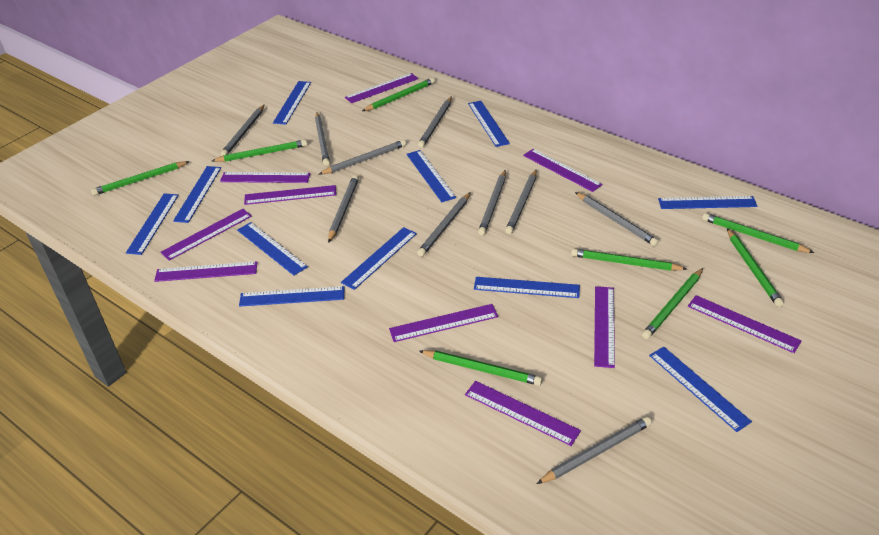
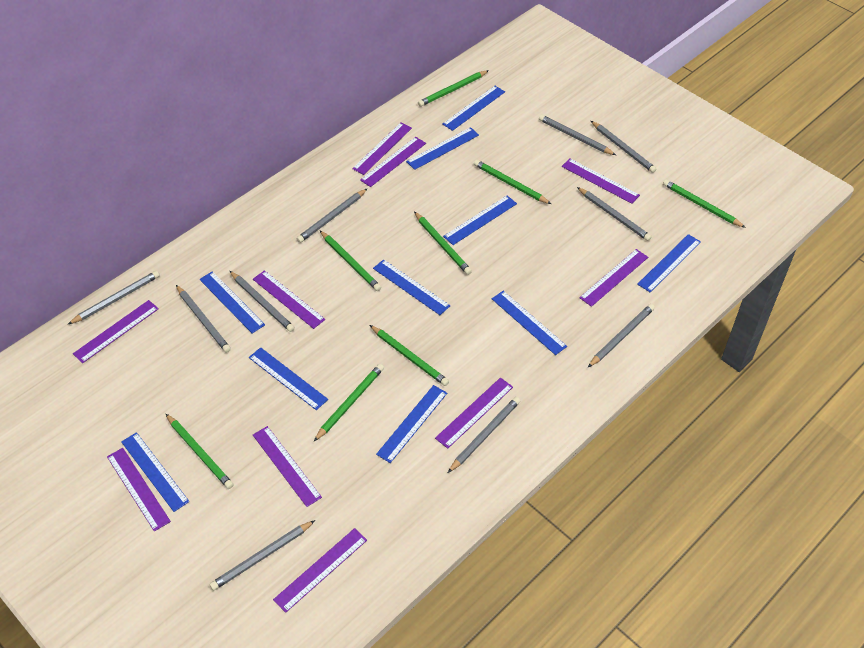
blue ruler: 11 -> 10

